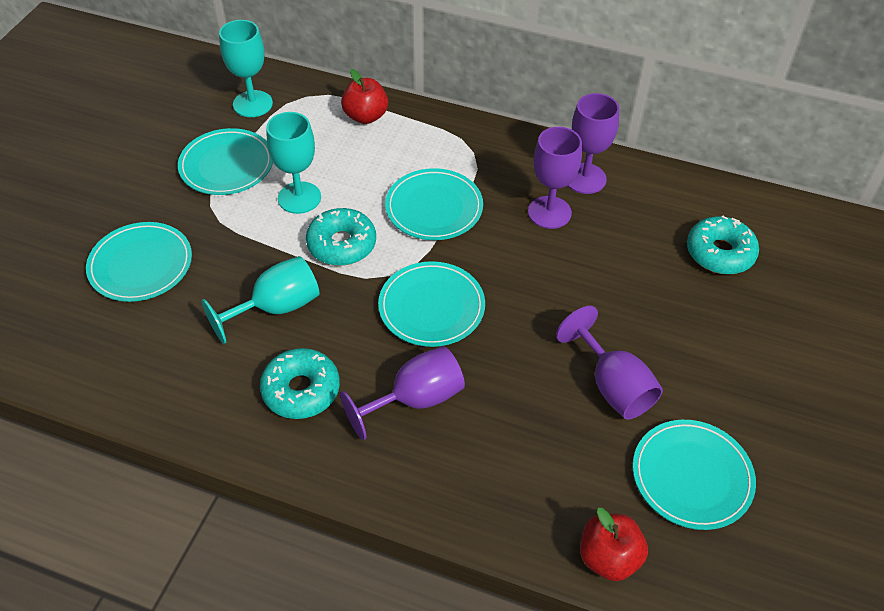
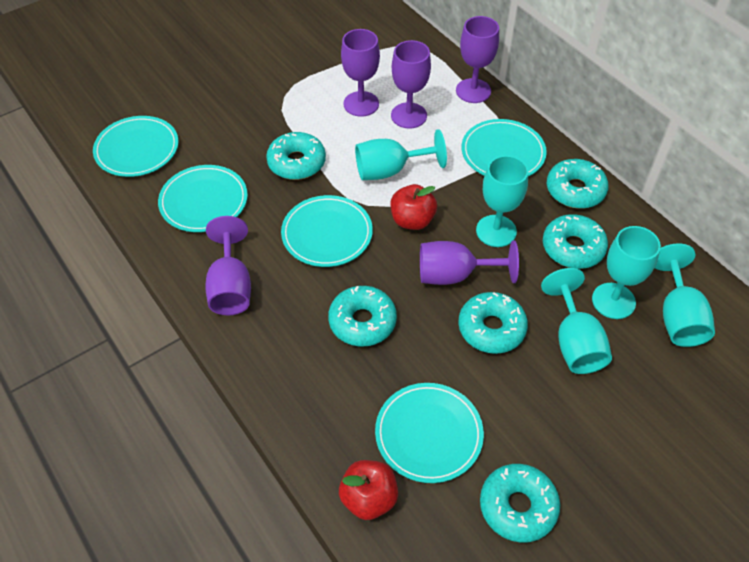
purple goblet: 4 -> 5
turquoise donut: 3 -> 6
turquoise goblet: 3 -> 5

